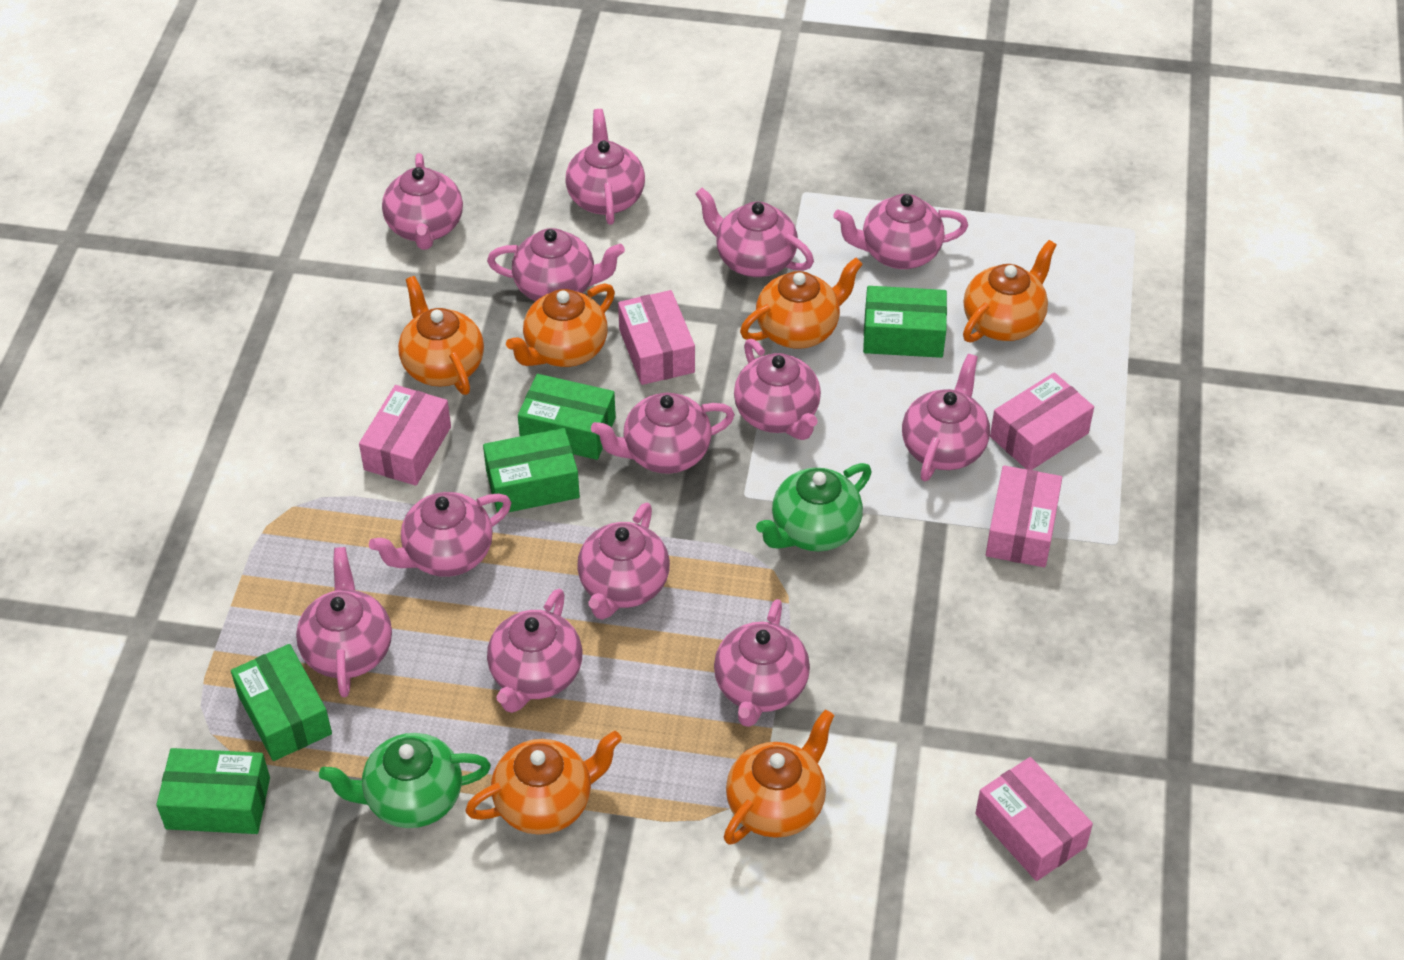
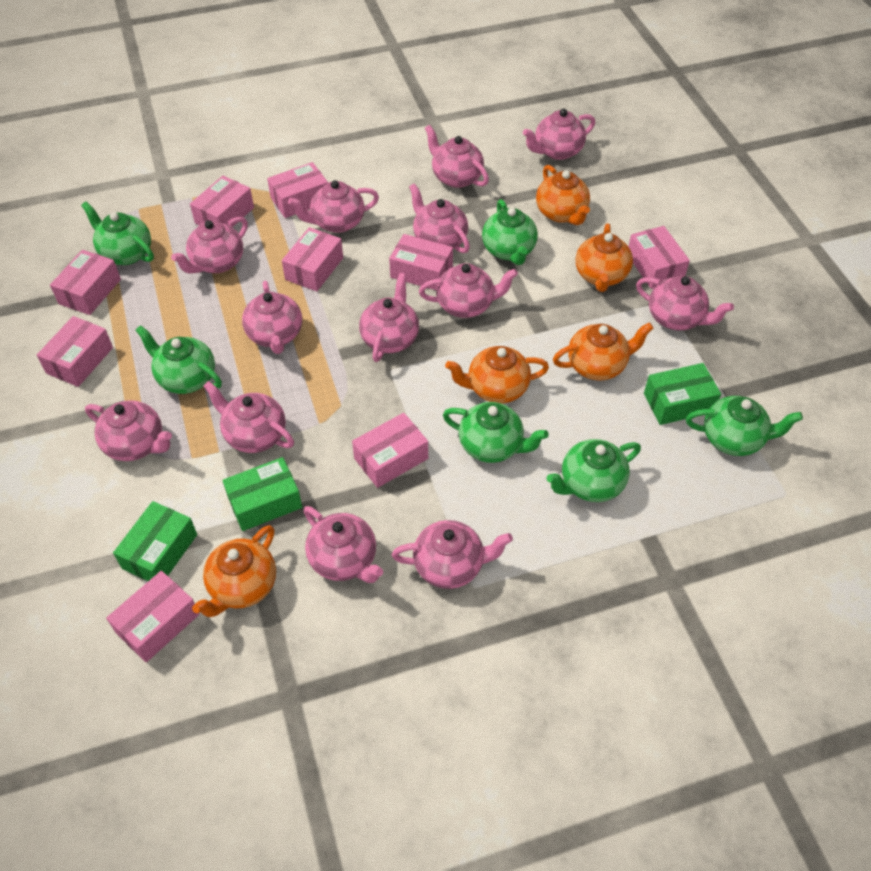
green box: 5 -> 3
green teapot: 2 -> 6
orange teapot: 6 -> 5
pink box: 5 -> 9

